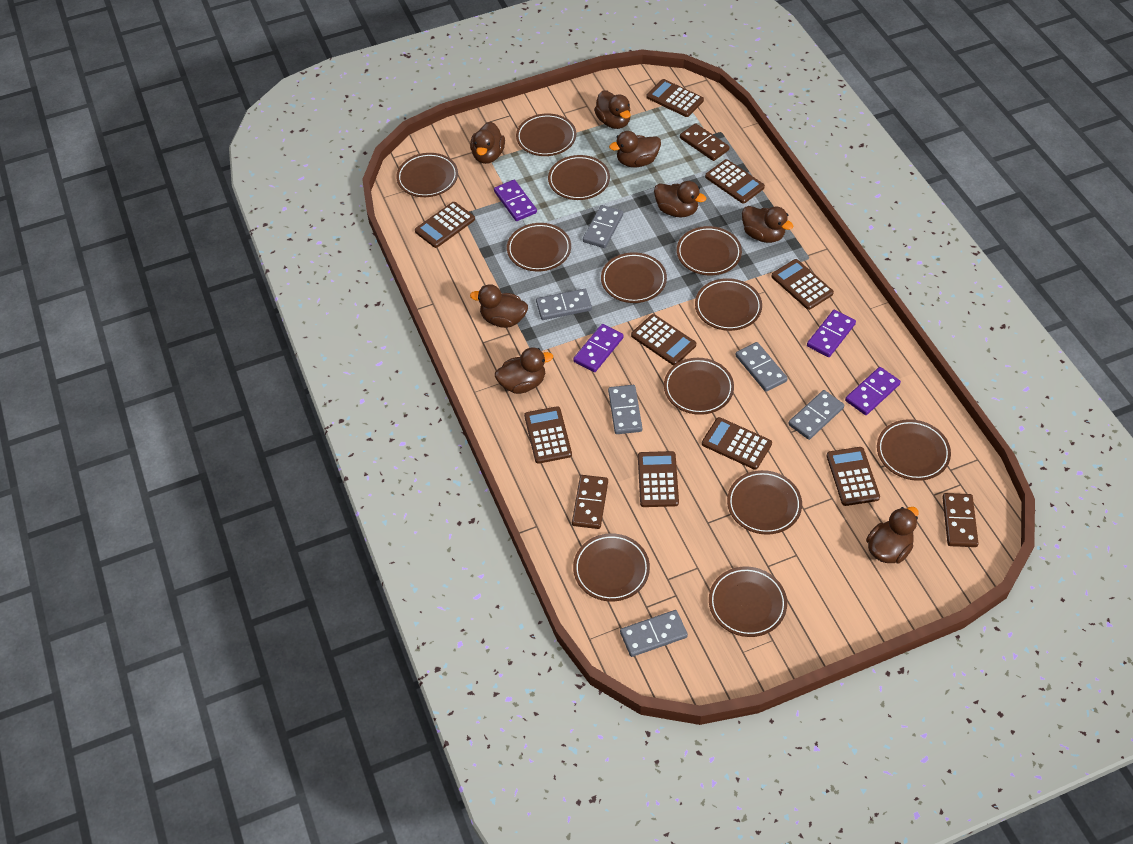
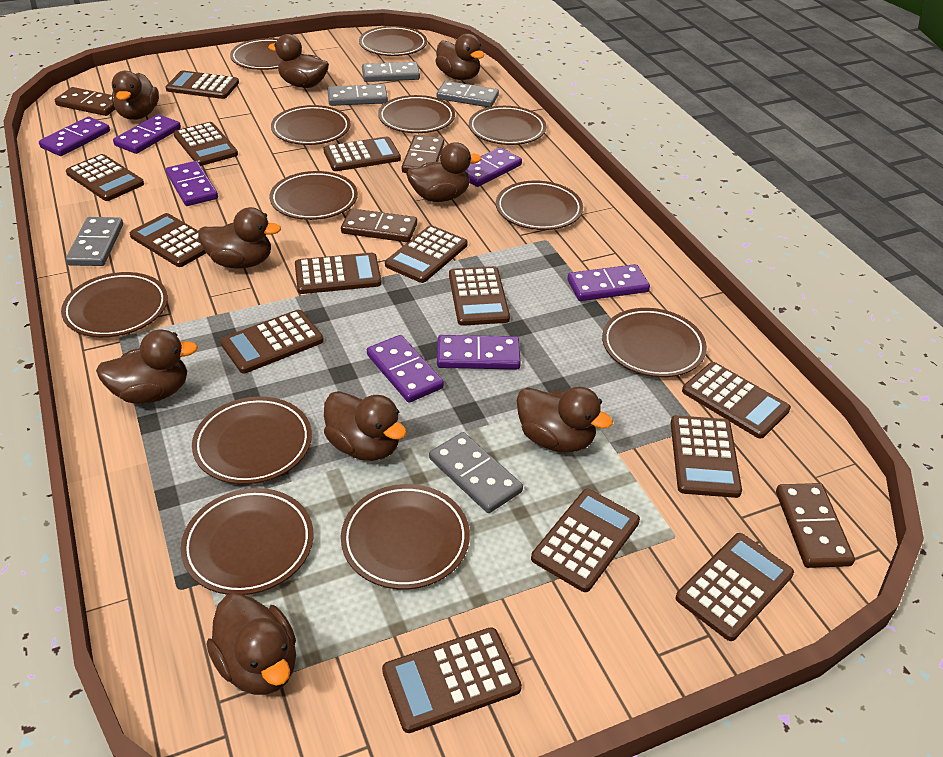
brown calculator: 9 -> 14
brown domino: 3 -> 4
brown duck: 8 -> 9
grey domino: 6 -> 5
purple domino: 4 -> 7

